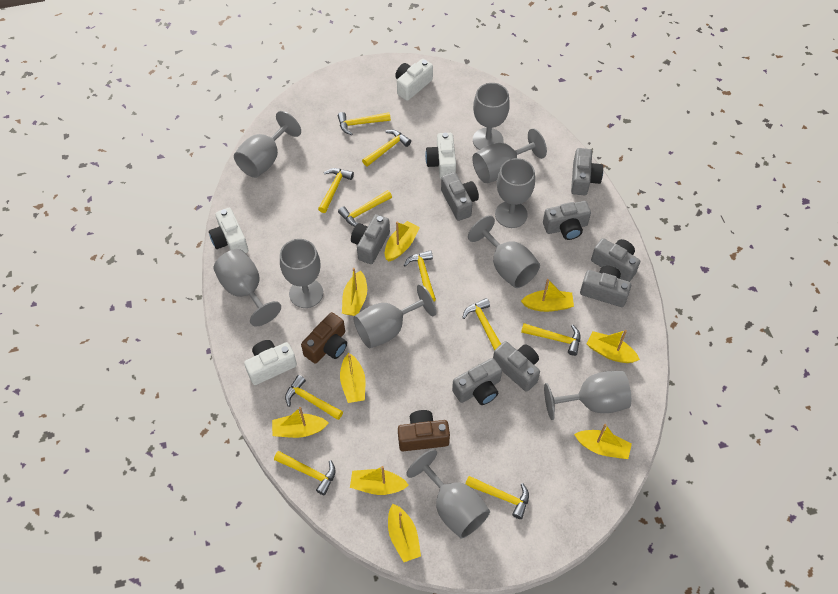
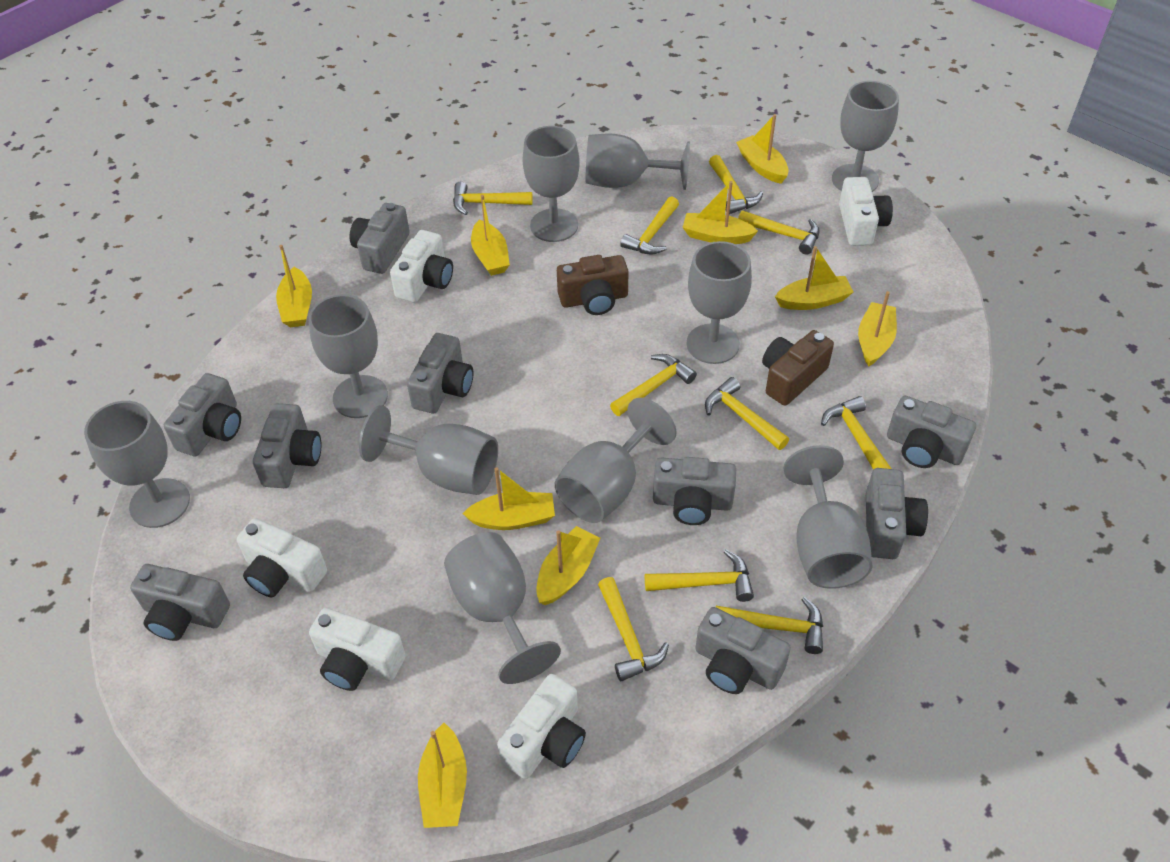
grey camera: 8 -> 9
white camera: 4 -> 5

